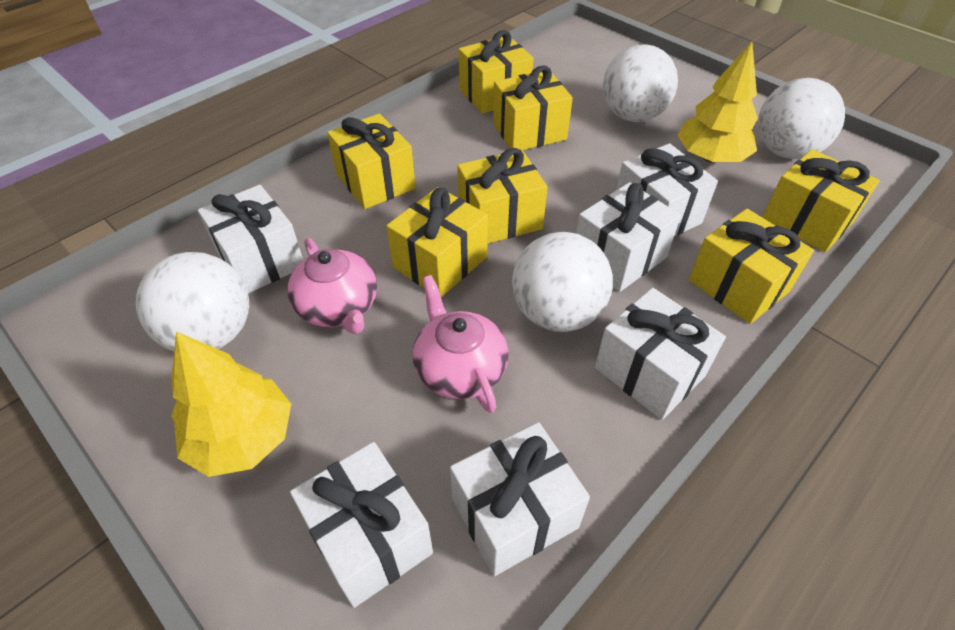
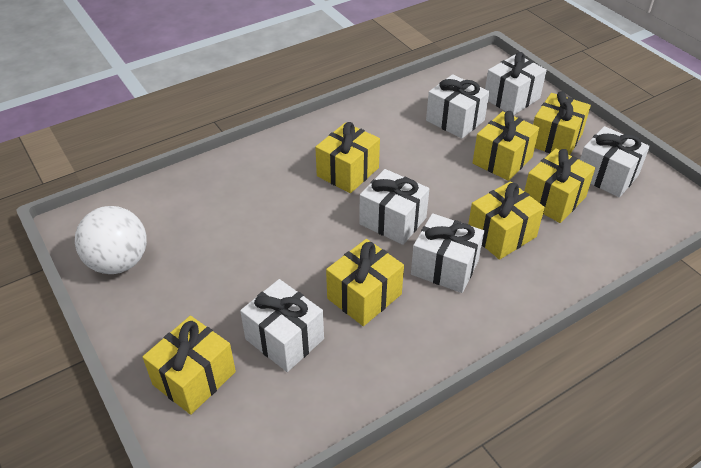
pink teapot: 2 -> 0
white ball: 4 -> 1
yellow tree: 2 -> 0

